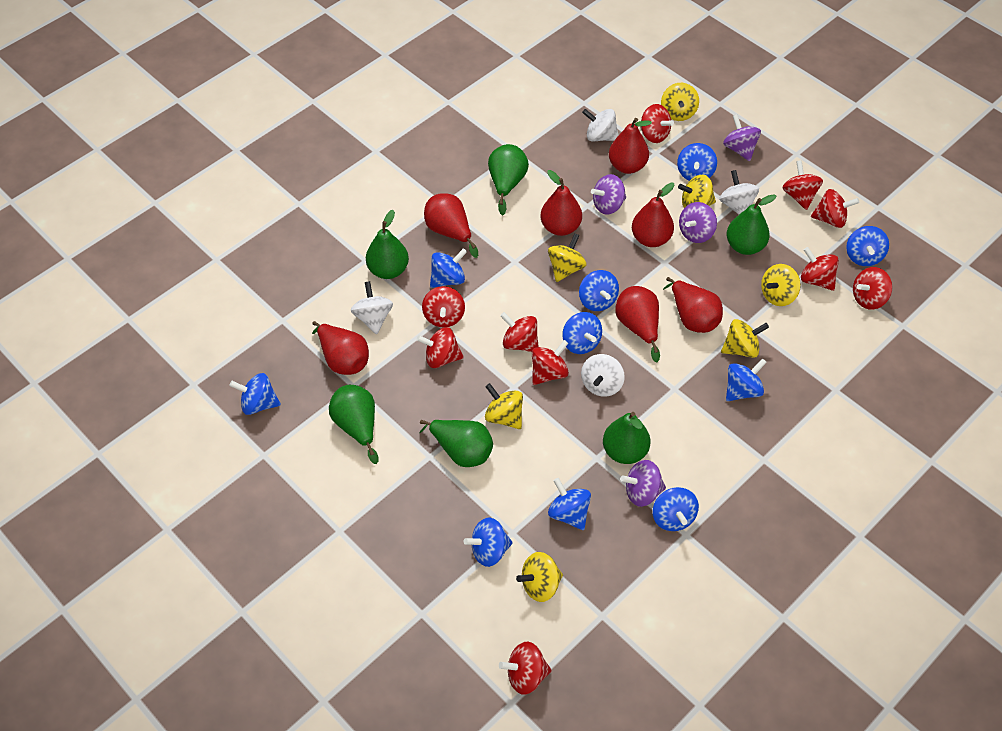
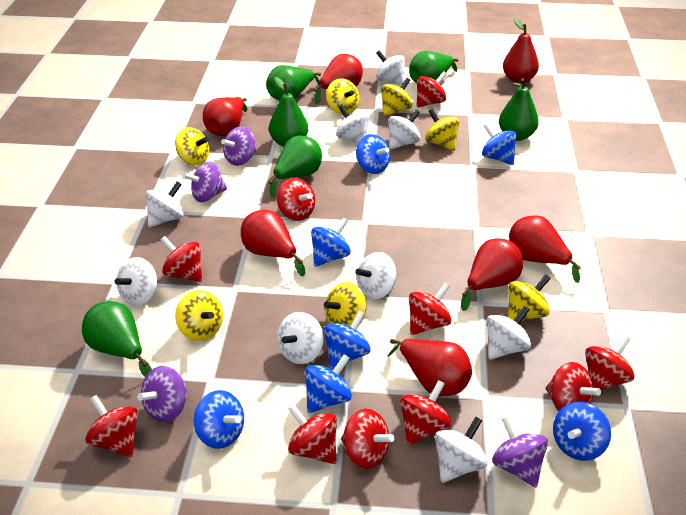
blue spinning top: 10 -> 7
white spinning top: 4 -> 9

